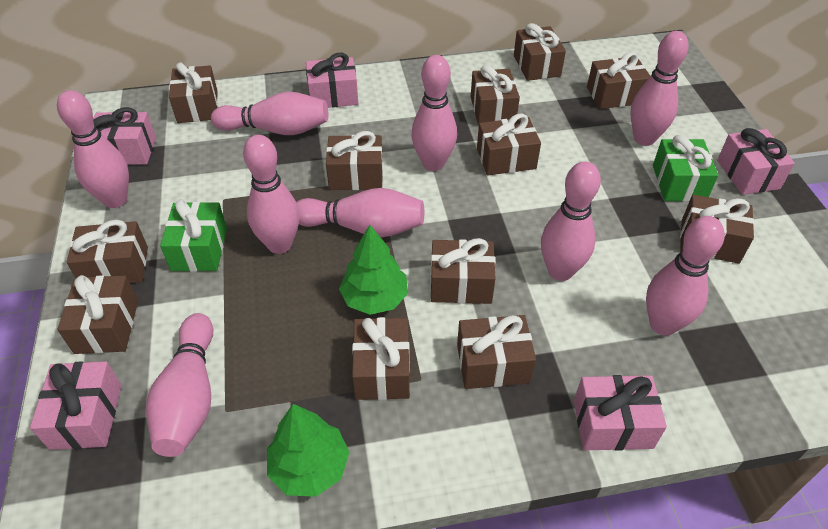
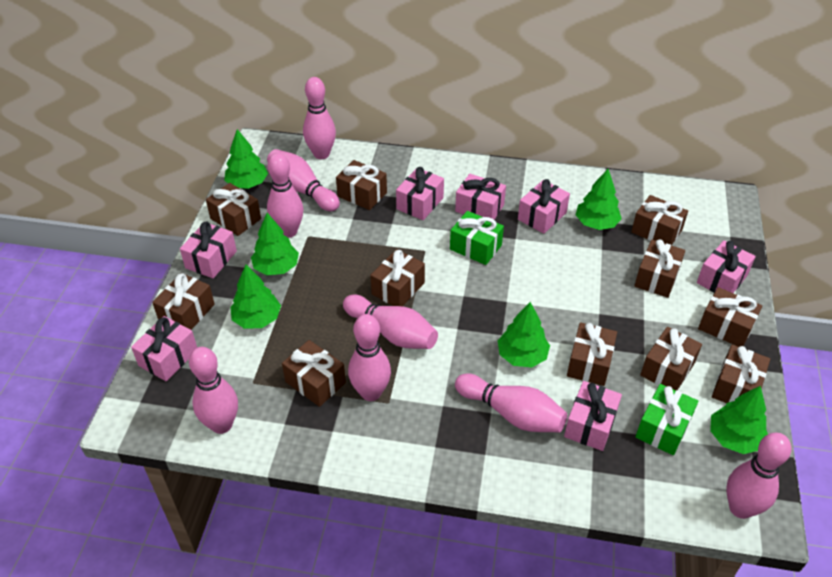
brown gift: 12 -> 11
green tree: 2 -> 6
pink bowling pin: 9 -> 8
pink gift: 5 -> 7

